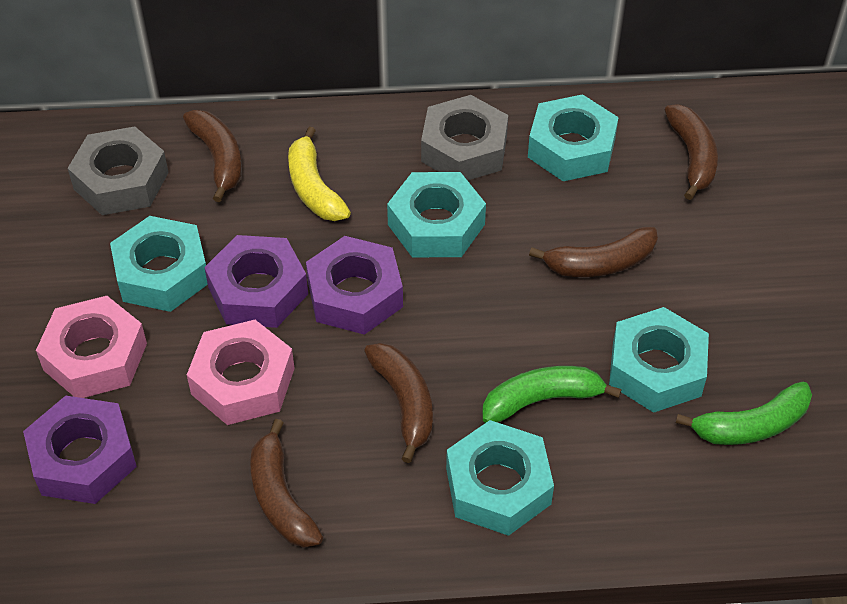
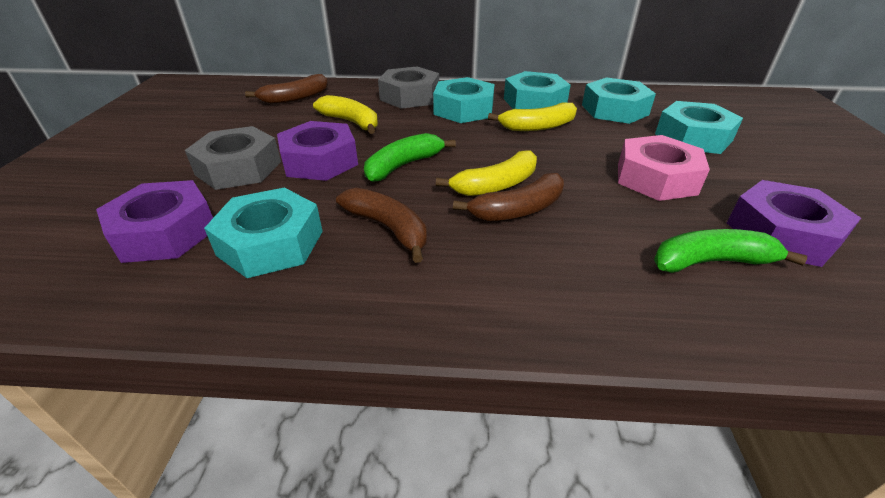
brown banana: 5 -> 3
pink nut: 2 -> 1
yellow banana: 1 -> 3

